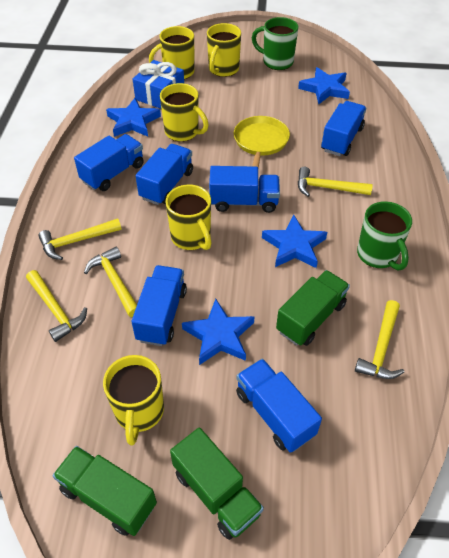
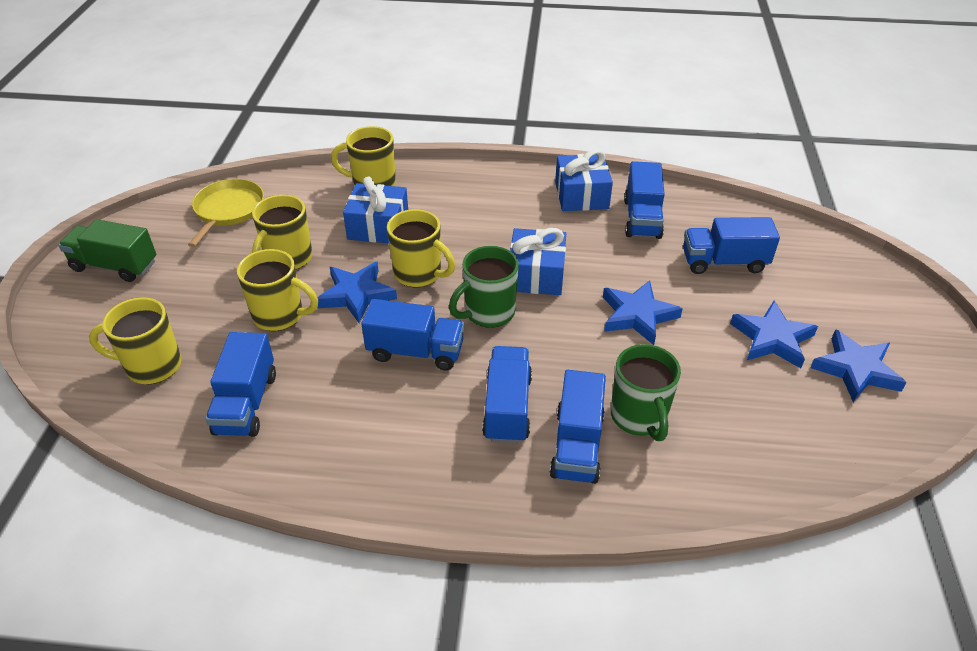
blue gift: 1 -> 3
green truck: 3 -> 1
yellow hammer: 5 -> 0

